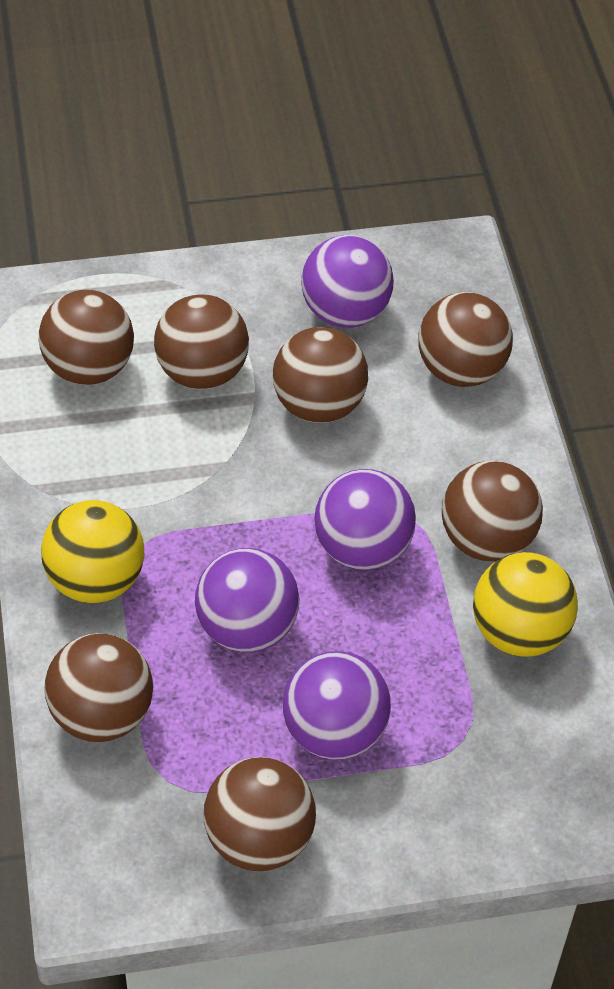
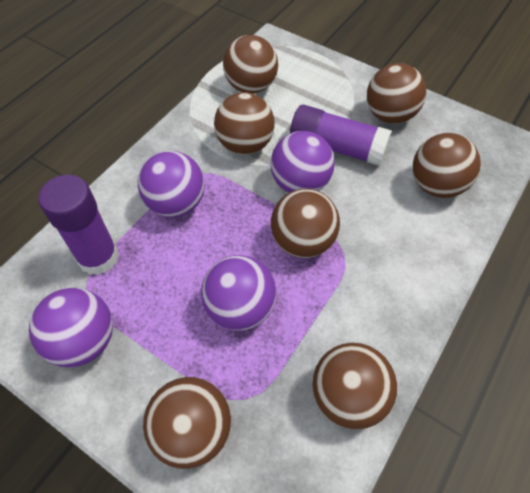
purple glue stick: 0 -> 2
yellow ball: 2 -> 0

